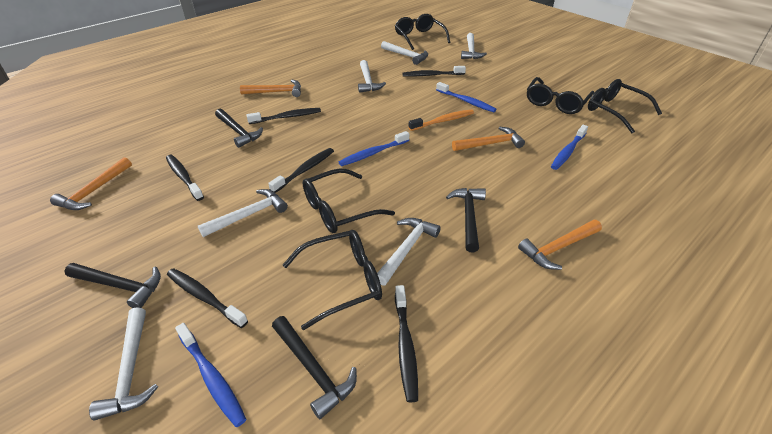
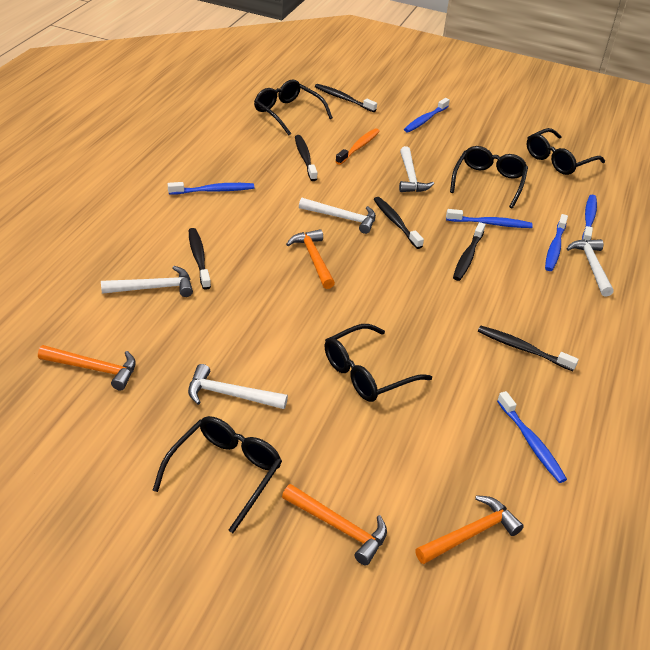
black hammer: 4 -> 0
blue toothbrush: 4 -> 6
white hammer: 6 -> 5

